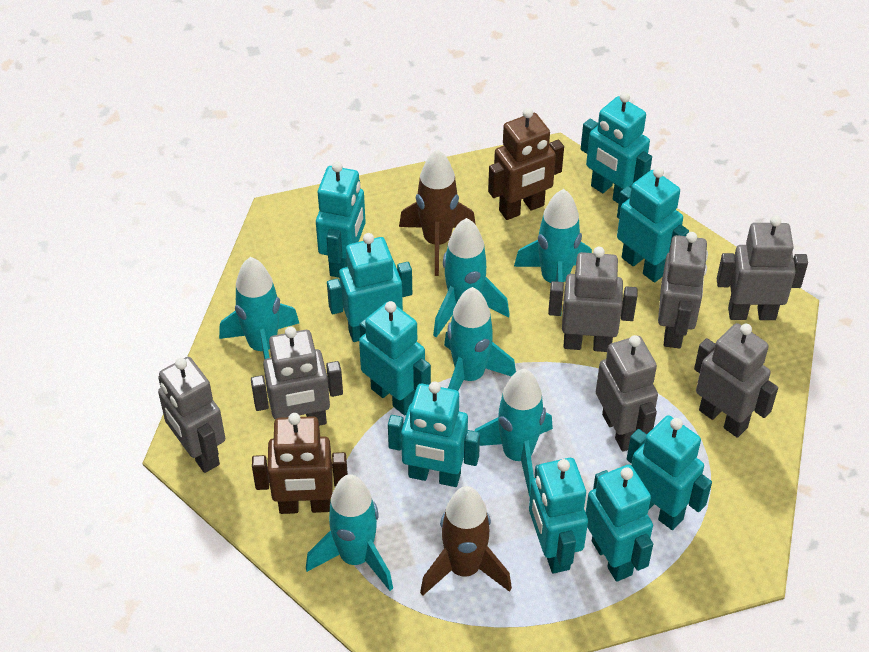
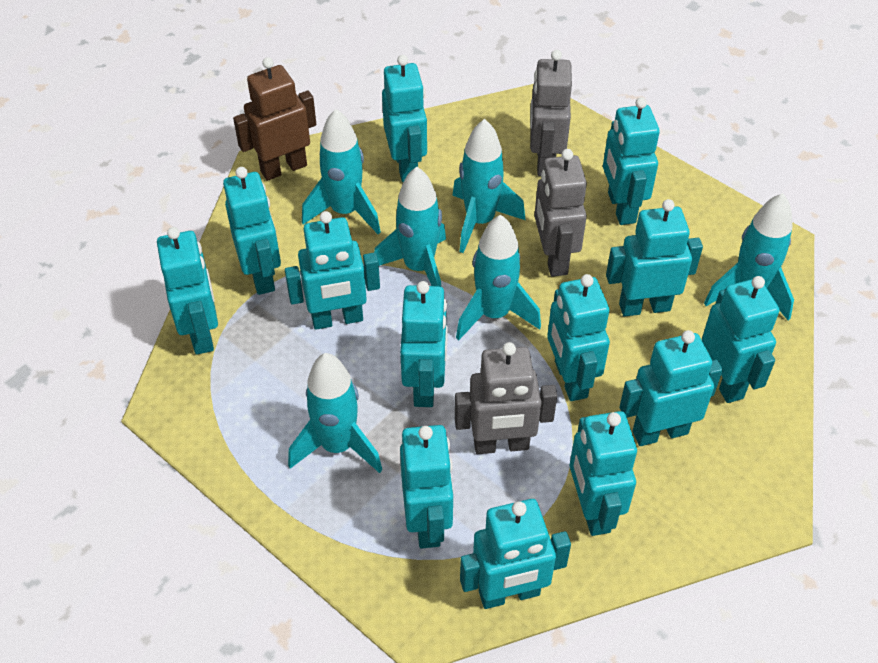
brown robot: 2 -> 1
brown rocket: 2 -> 0
grey robot: 7 -> 3
turquoise robot: 9 -> 13

